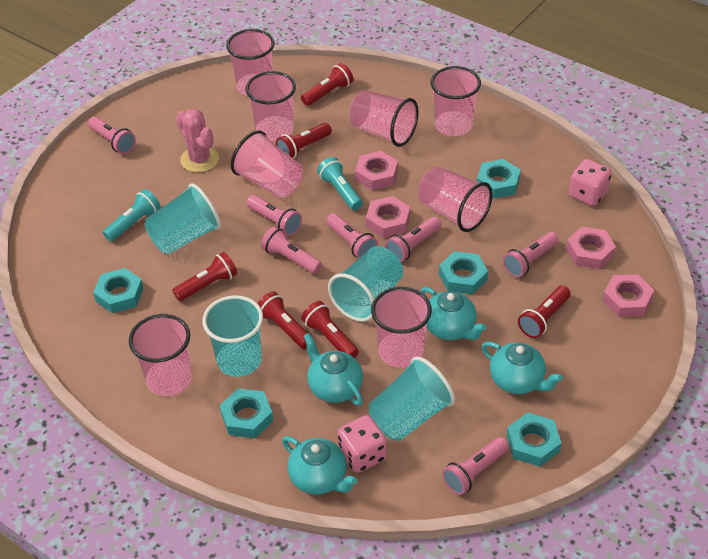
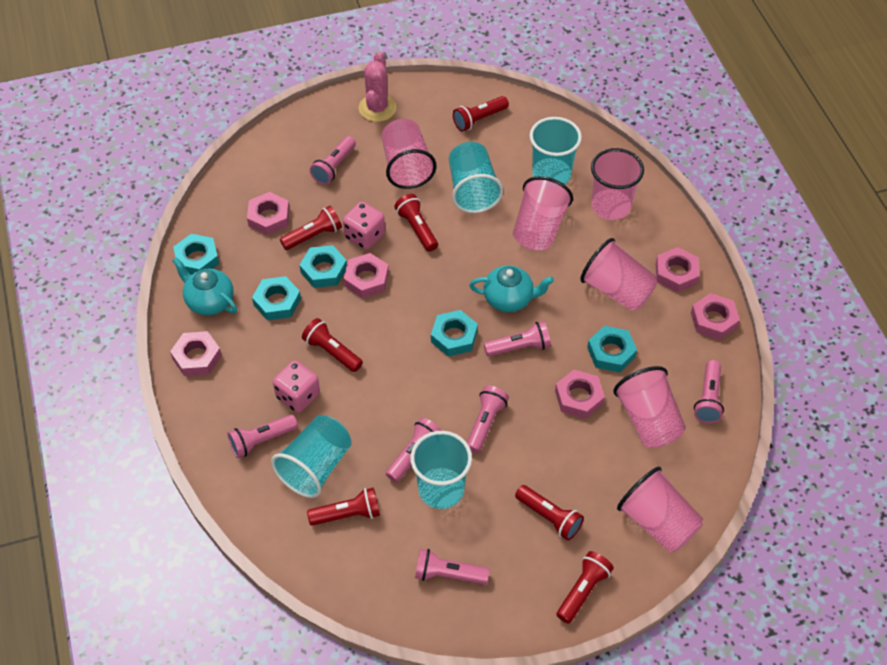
pink cup: 8 -> 6
pink nut: 4 -> 6
red flashlight: 6 -> 7
turquoise flashlight: 2 -> 0
turquoise teapot: 4 -> 2

